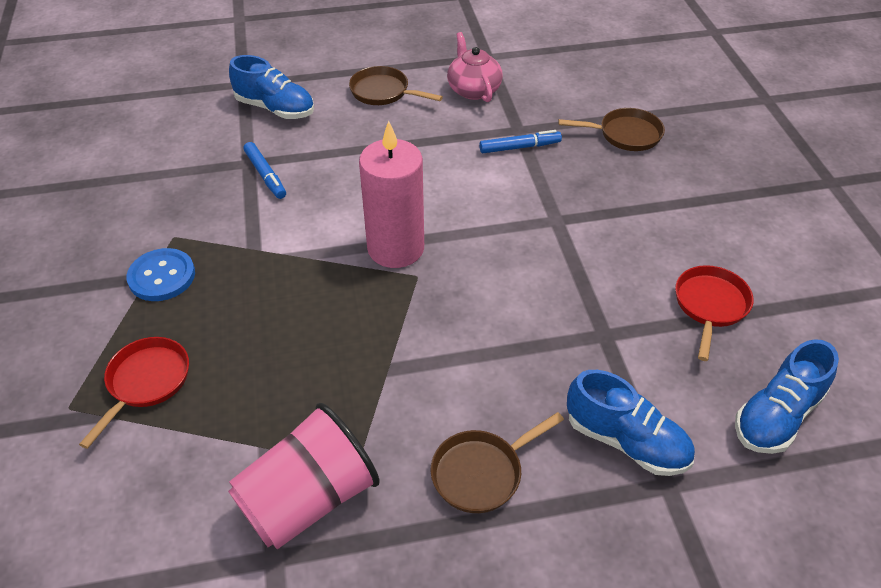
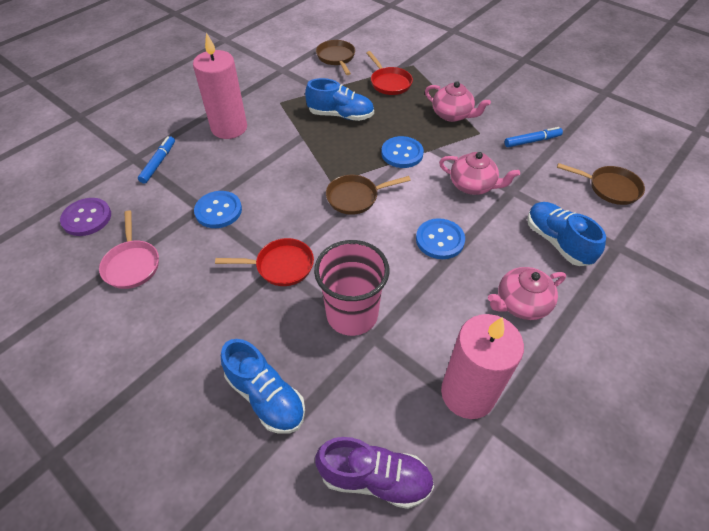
blue button: 1 -> 3
pink candle: 1 -> 2
pink pan: 0 -> 1
pink teapot: 1 -> 3
purple button: 0 -> 1
purple shoe: 0 -> 1

